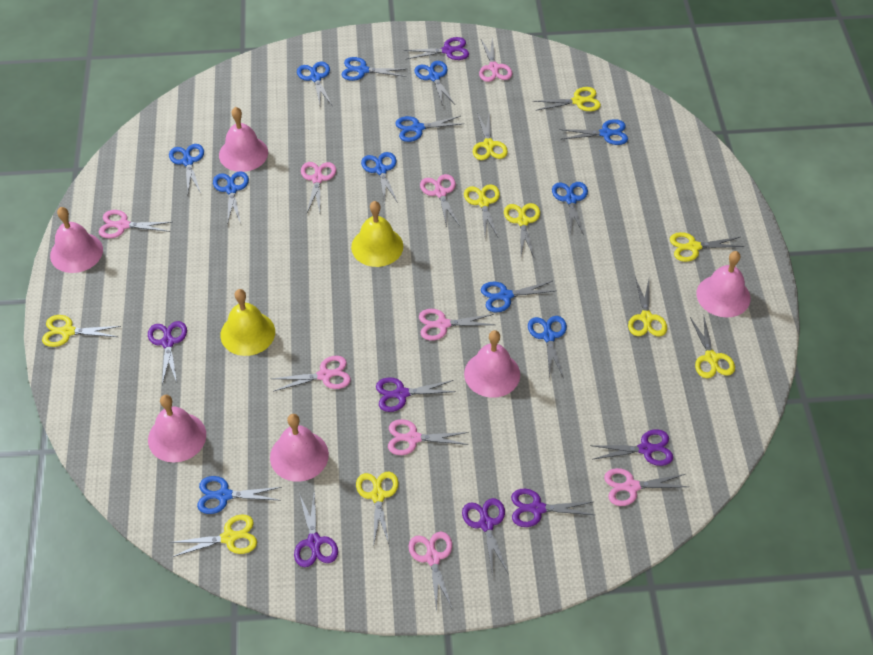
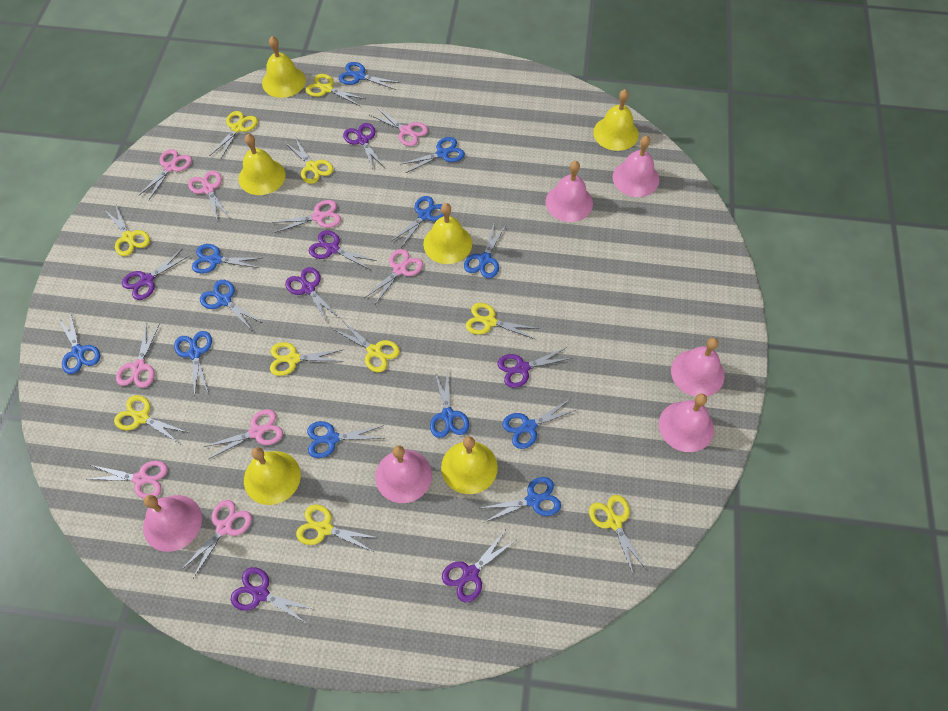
yellow bell: 2 -> 6

